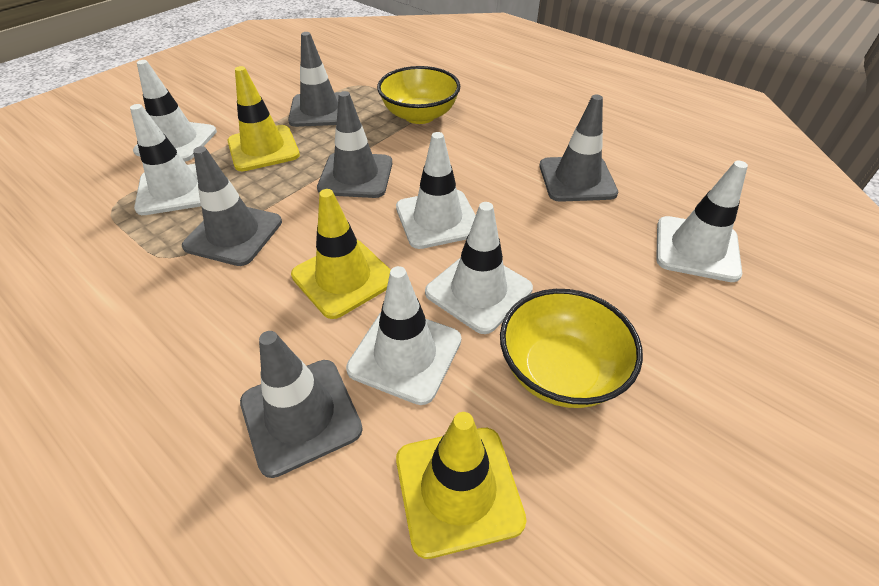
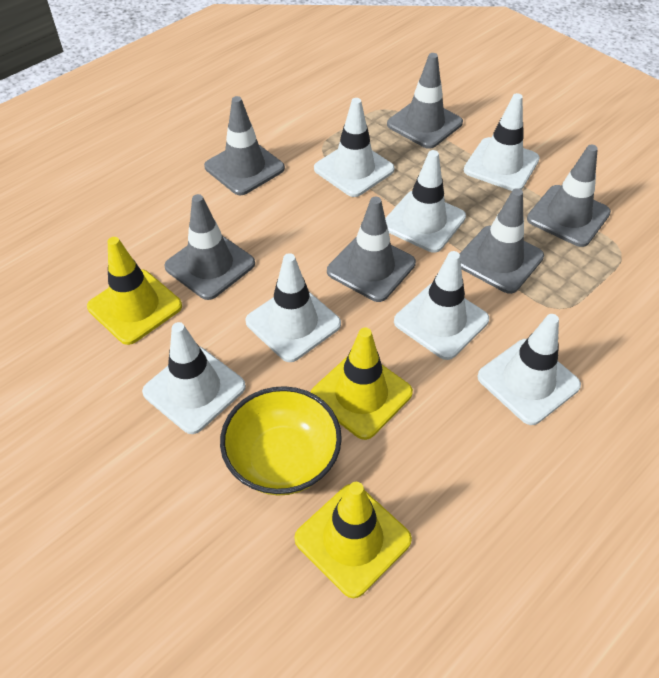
grey traffic cone: 5 -> 6
white traffic cone: 6 -> 7
yellow bowl: 2 -> 1

